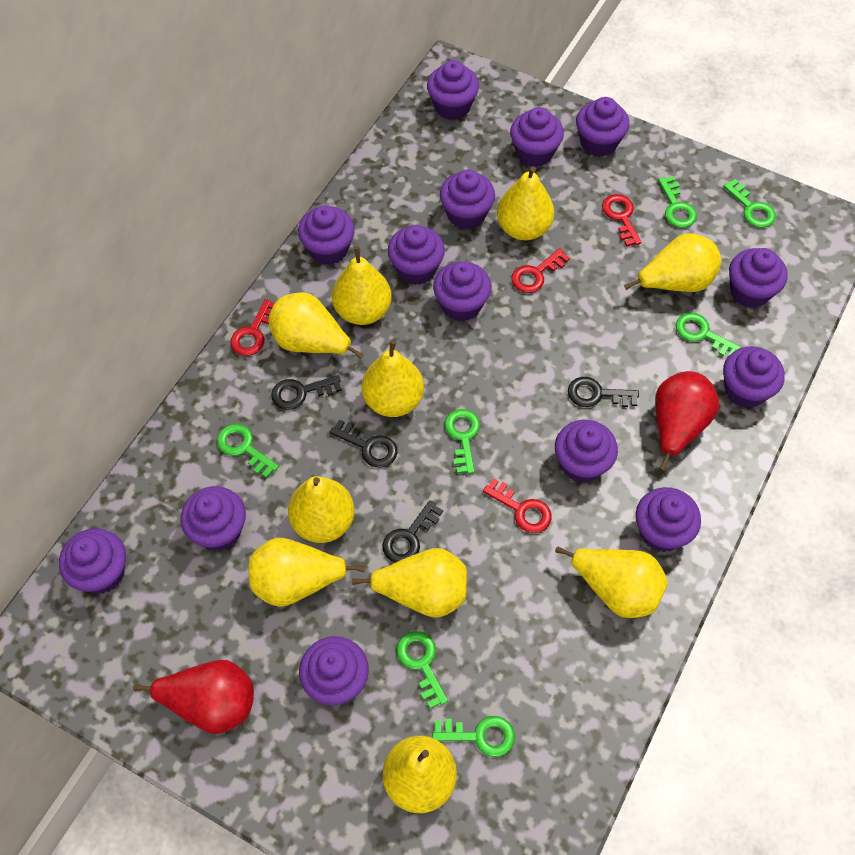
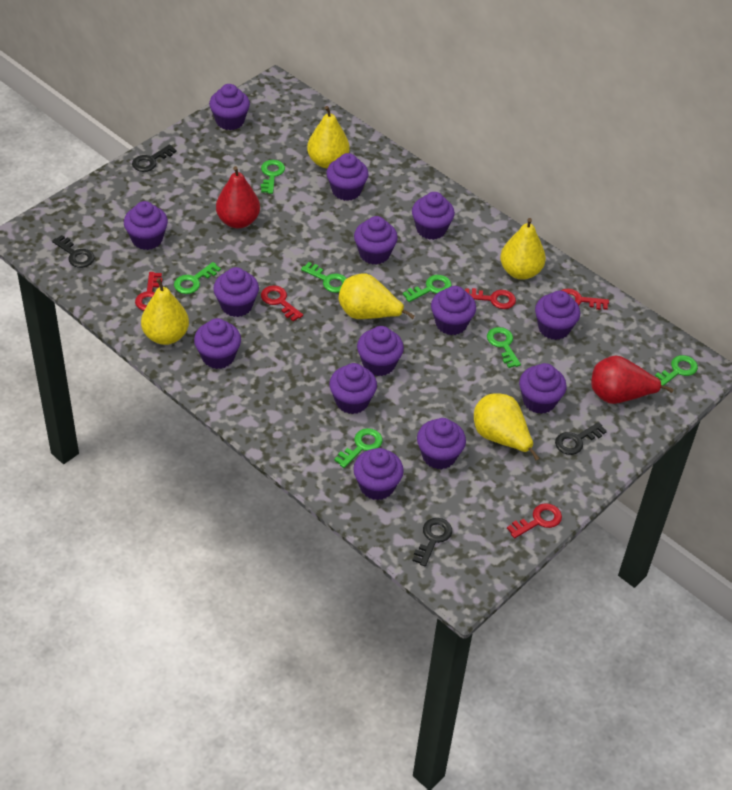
red key: 4 -> 5
yellow pear: 10 -> 5

